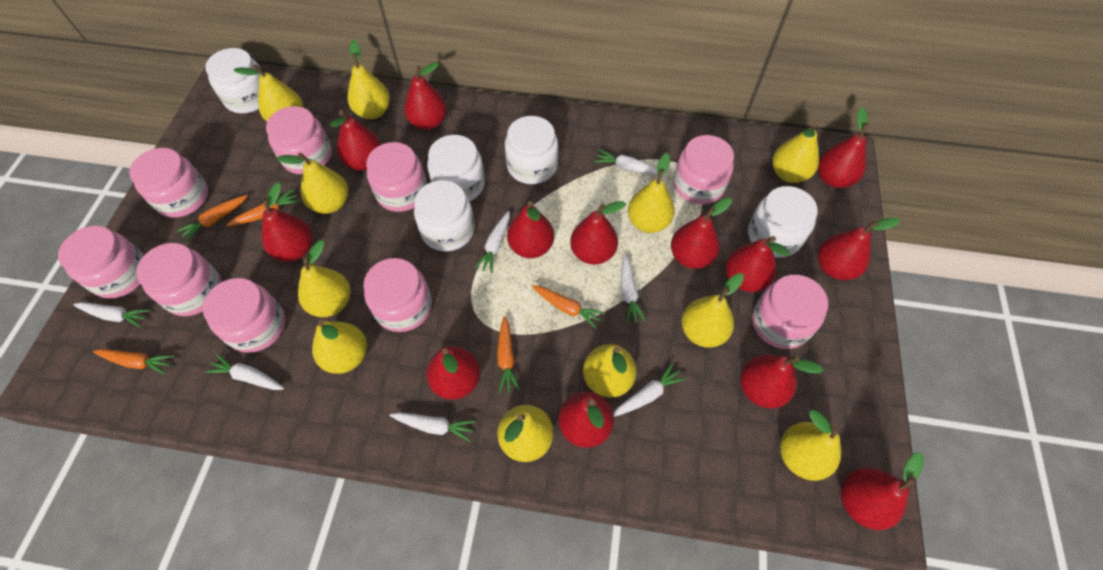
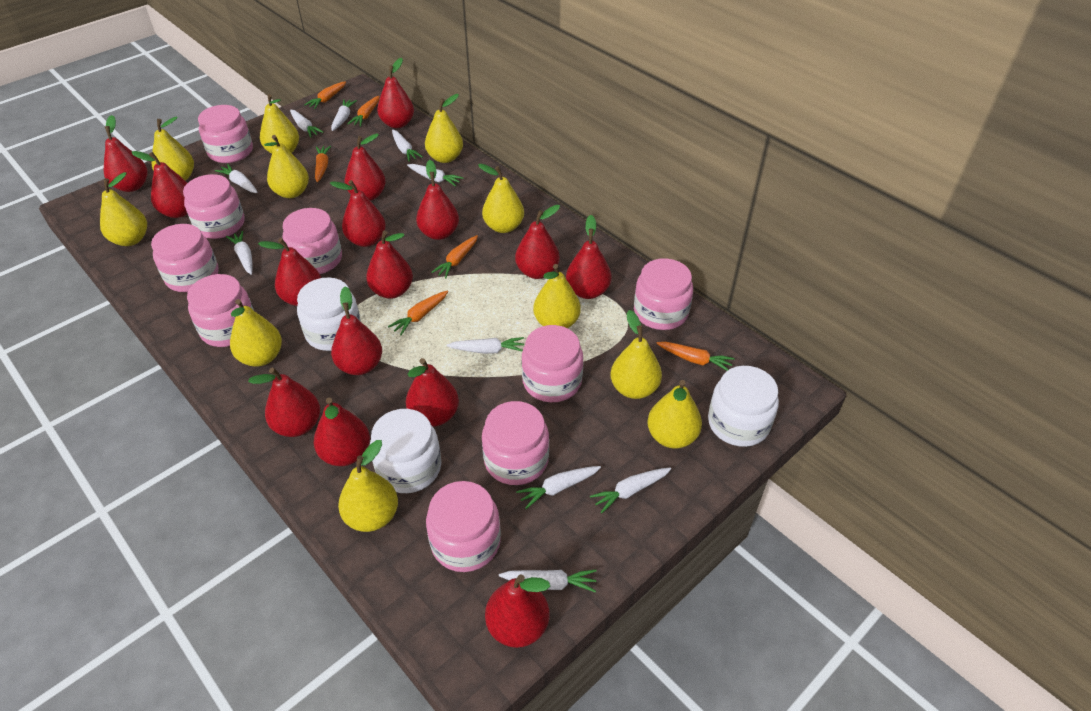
orange carrot: 5 -> 6
red pear: 13 -> 15
white carrot: 7 -> 10
white jar: 5 -> 3

